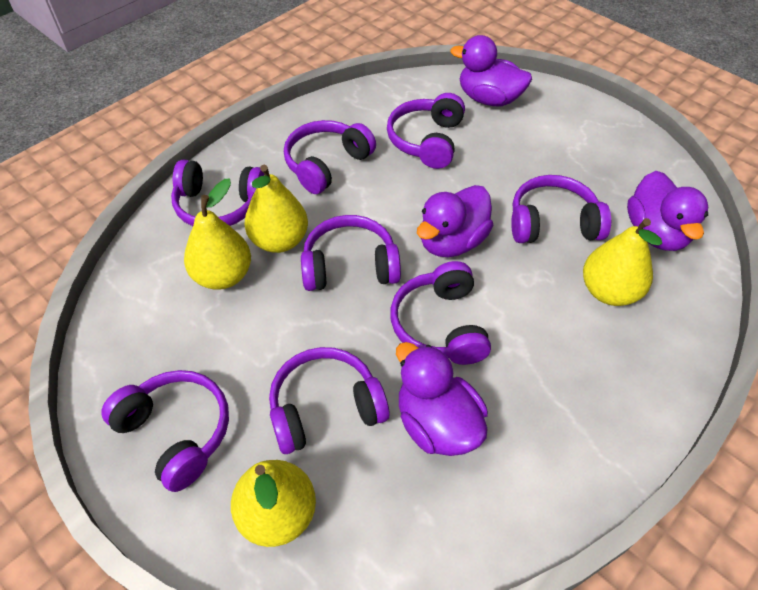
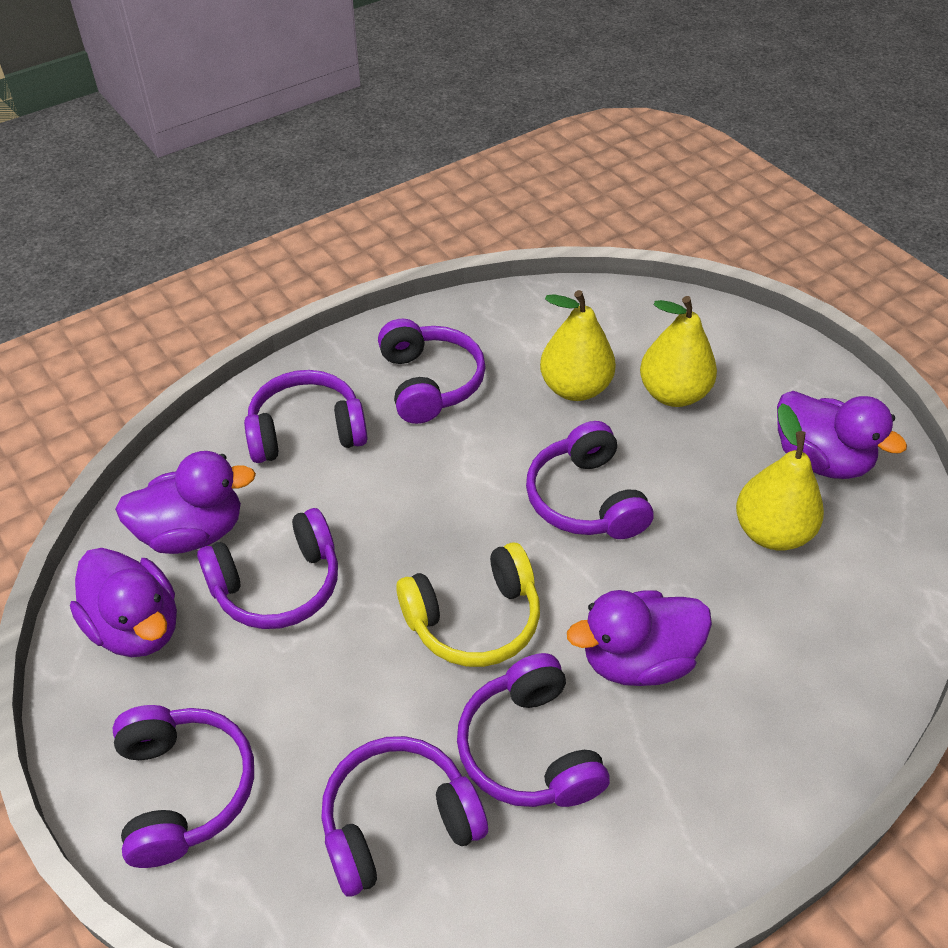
purple headphones: 8 -> 7
yellow headphones: 0 -> 1
yellow pear: 4 -> 3

